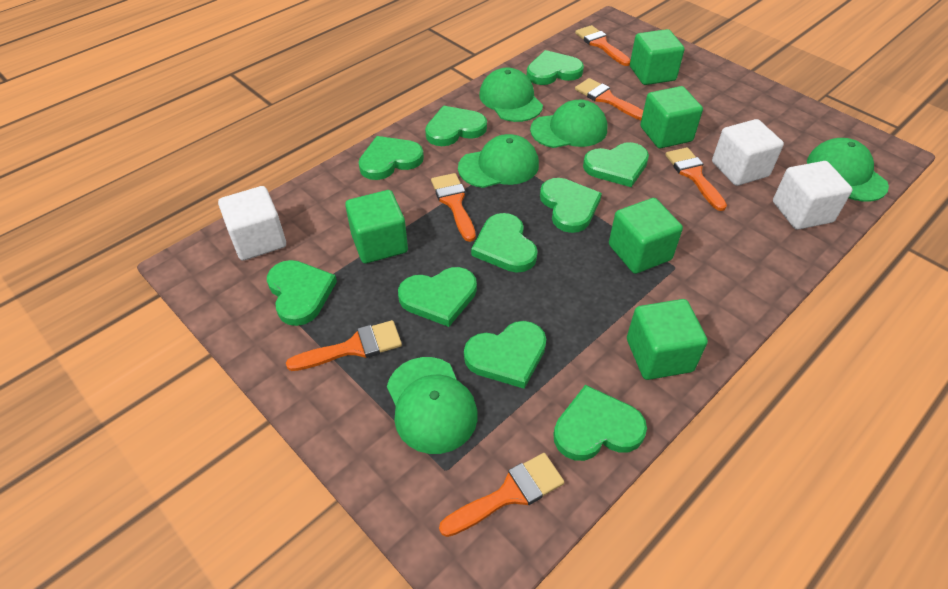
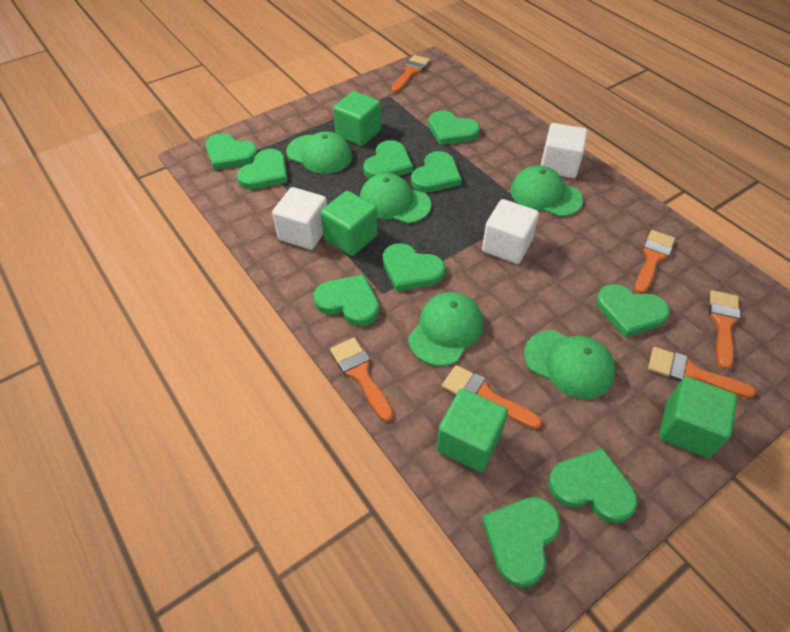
green cube: 5 -> 4

